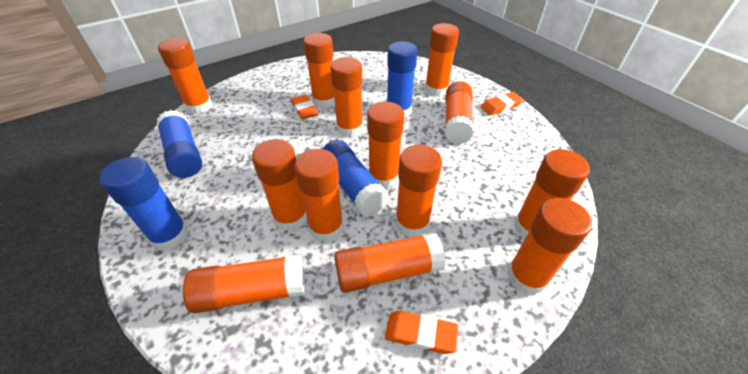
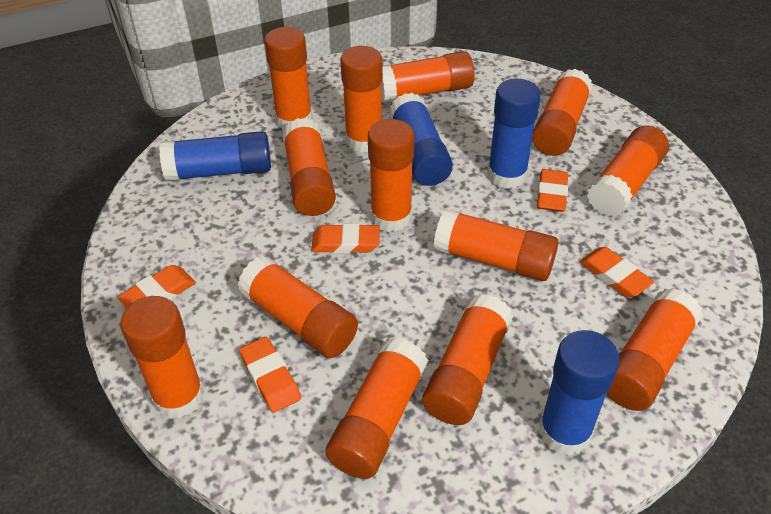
orange eraser: 3 -> 5

